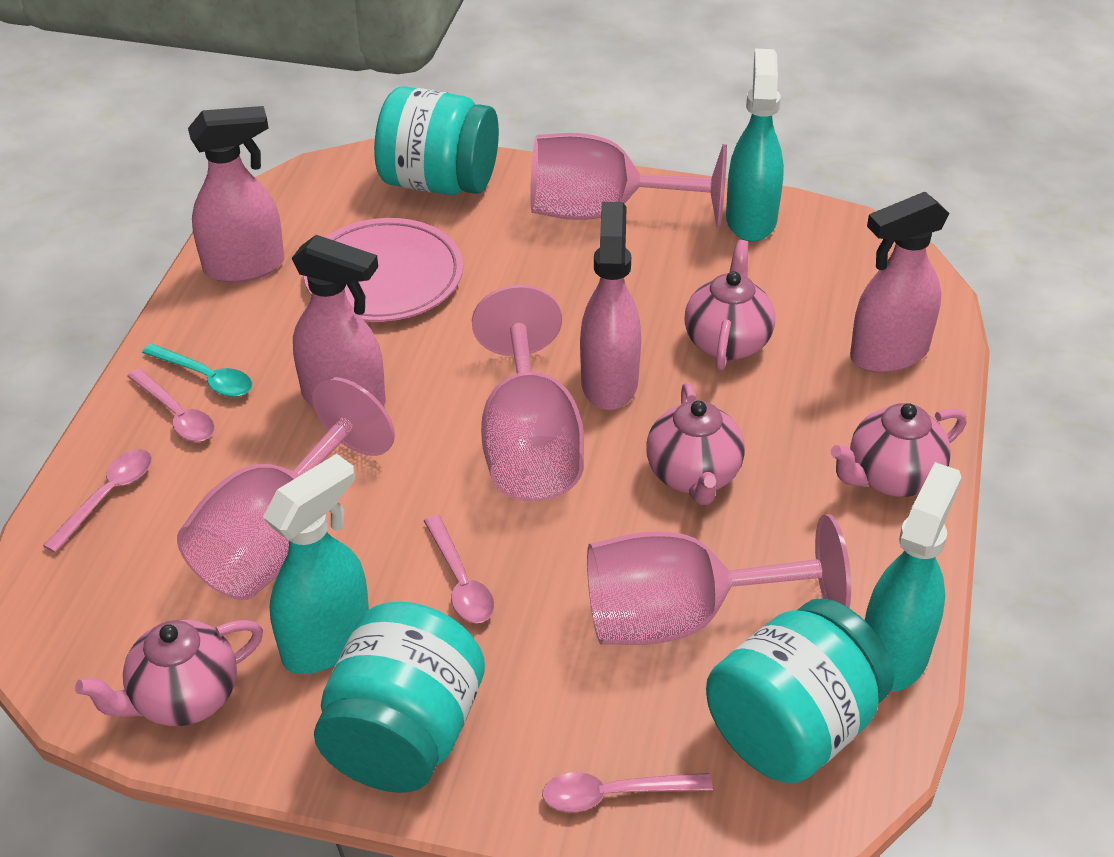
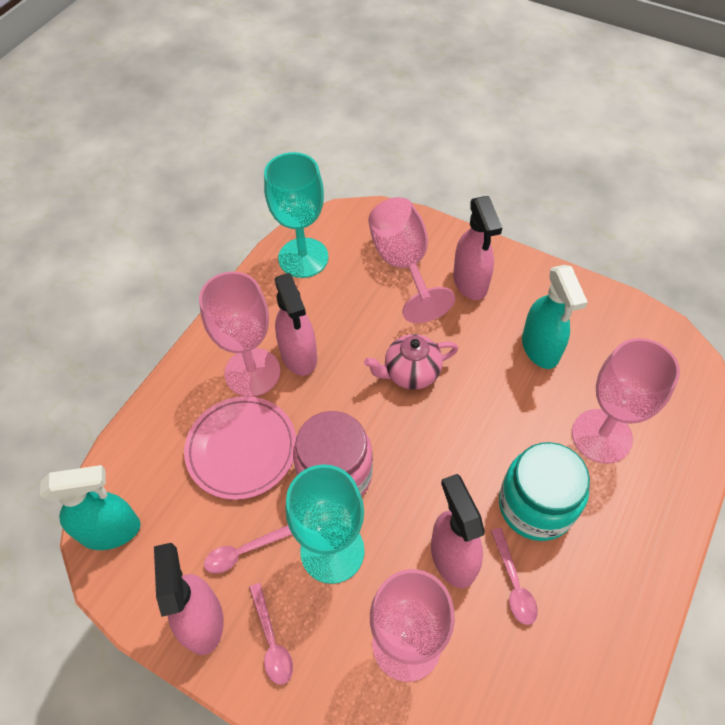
pink jar: 0 -> 1
pink spoon: 4 -> 3
pink teapot: 4 -> 1
turquoise goblet: 0 -> 2
turquoise jar: 3 -> 1
turquoise spoon: 1 -> 0
turquoise spray bottle: 3 -> 2

